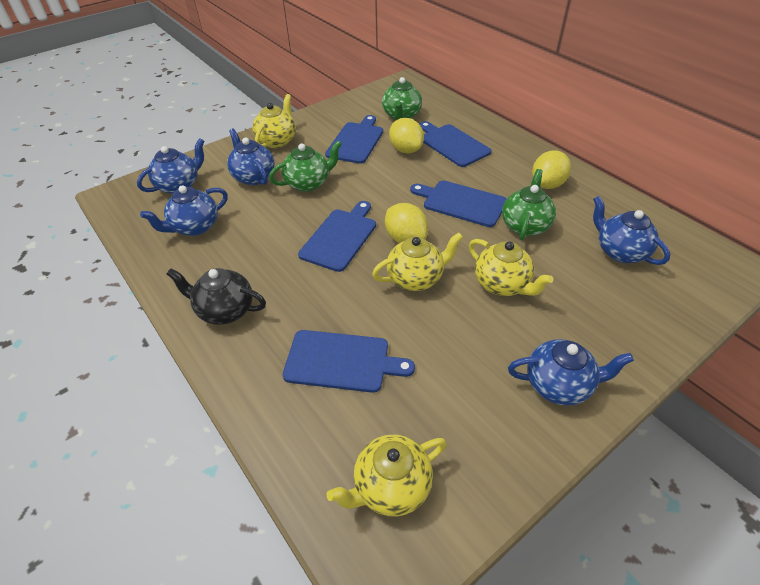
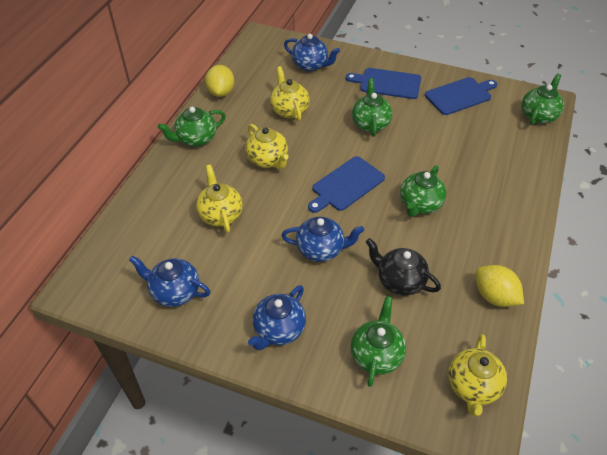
blue cutting board: 5 -> 3
blue teapot: 5 -> 4
green teapot: 3 -> 5
yellow lemon: 3 -> 2

